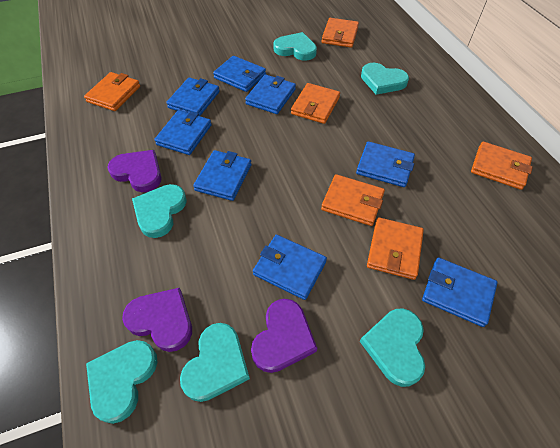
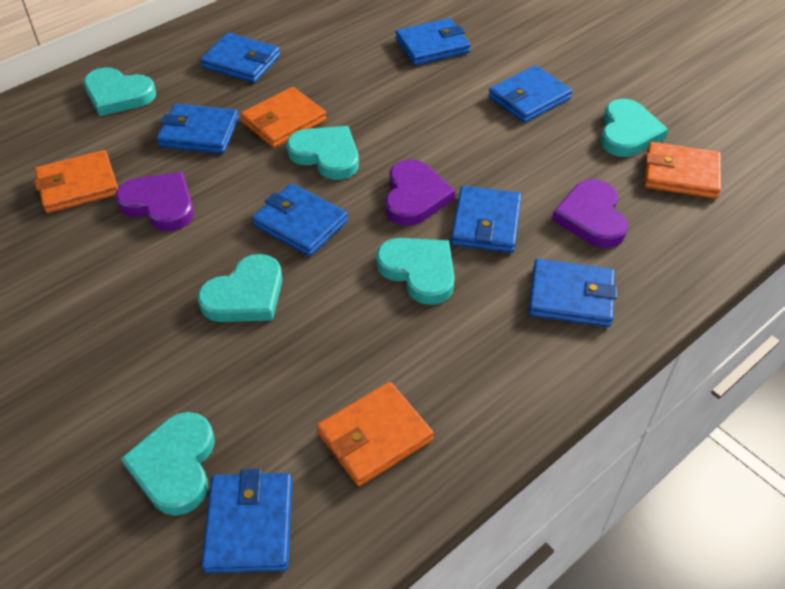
orange wallet: 6 -> 4

